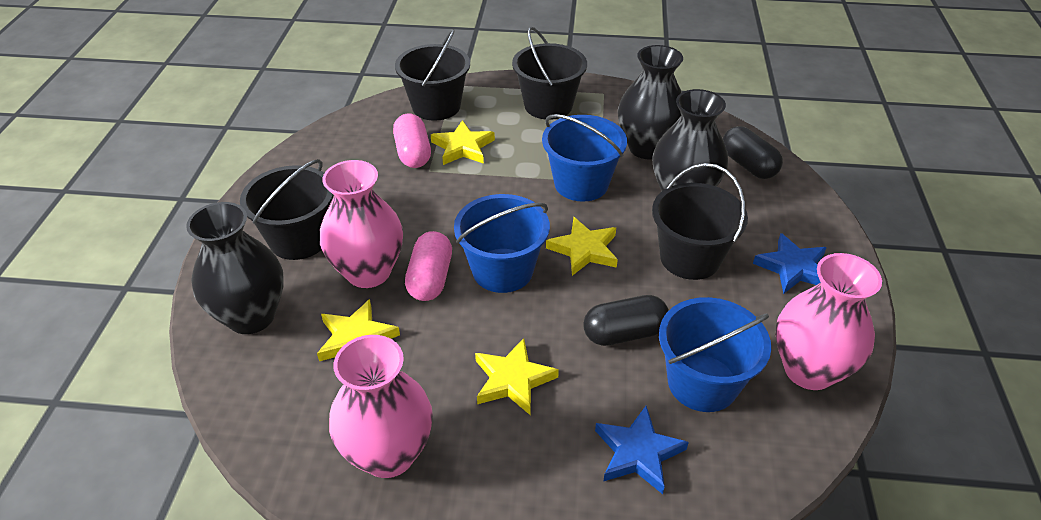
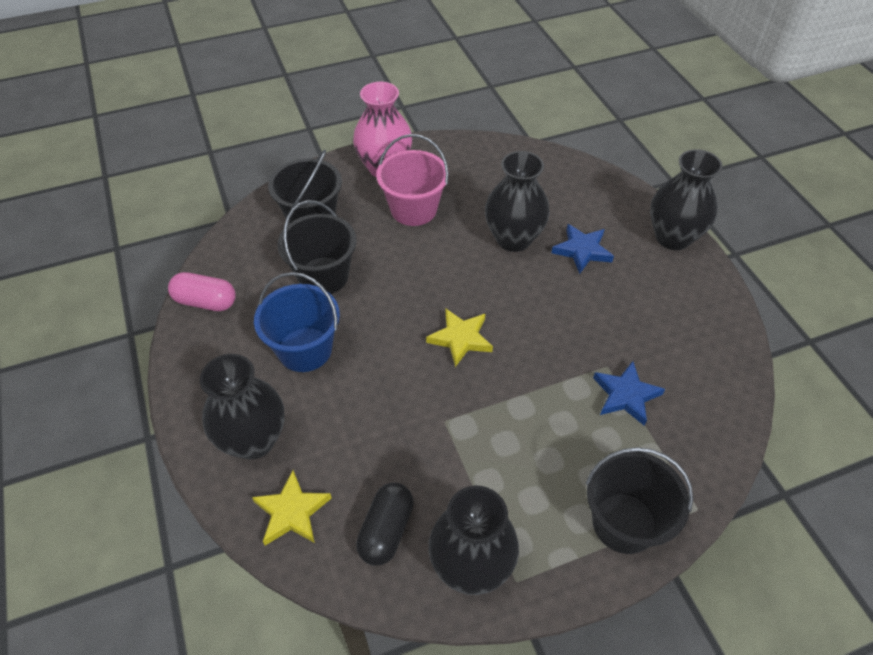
black bucket: 4 -> 3
black capsule: 2 -> 1
black vase: 3 -> 4
blue bucket: 3 -> 1
pink bucket: 0 -> 1
pink capsule: 2 -> 1
pink vase: 3 -> 1
yellow star: 4 -> 2

